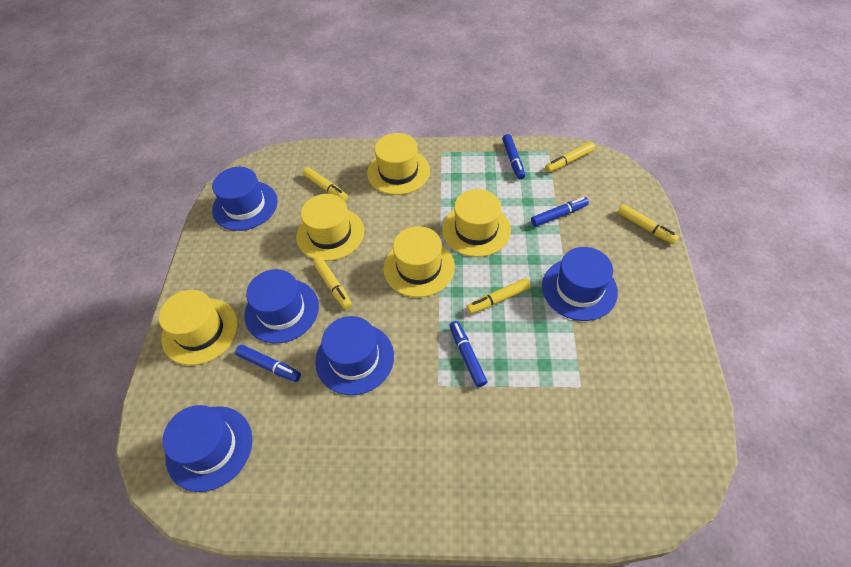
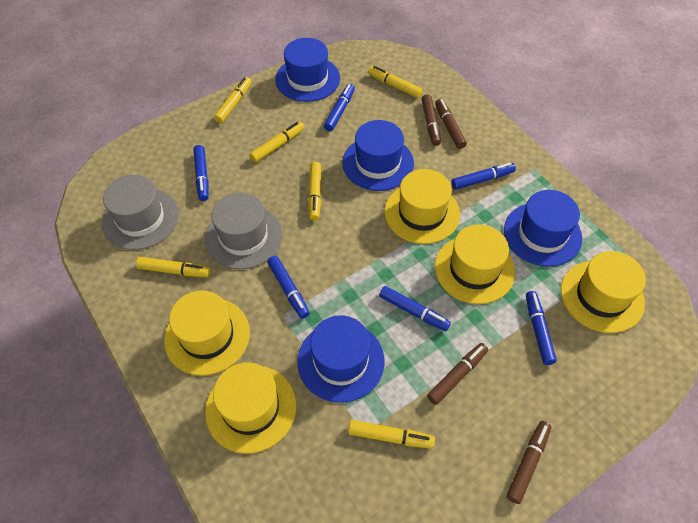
blue hat: 5 -> 4
blue marker: 4 -> 6
brown marker: 0 -> 4
grey hat: 0 -> 2
yellow marker: 5 -> 6

